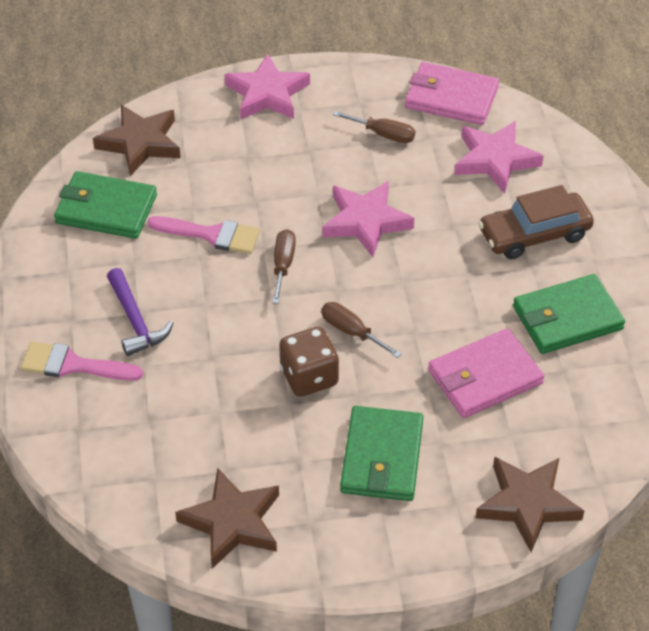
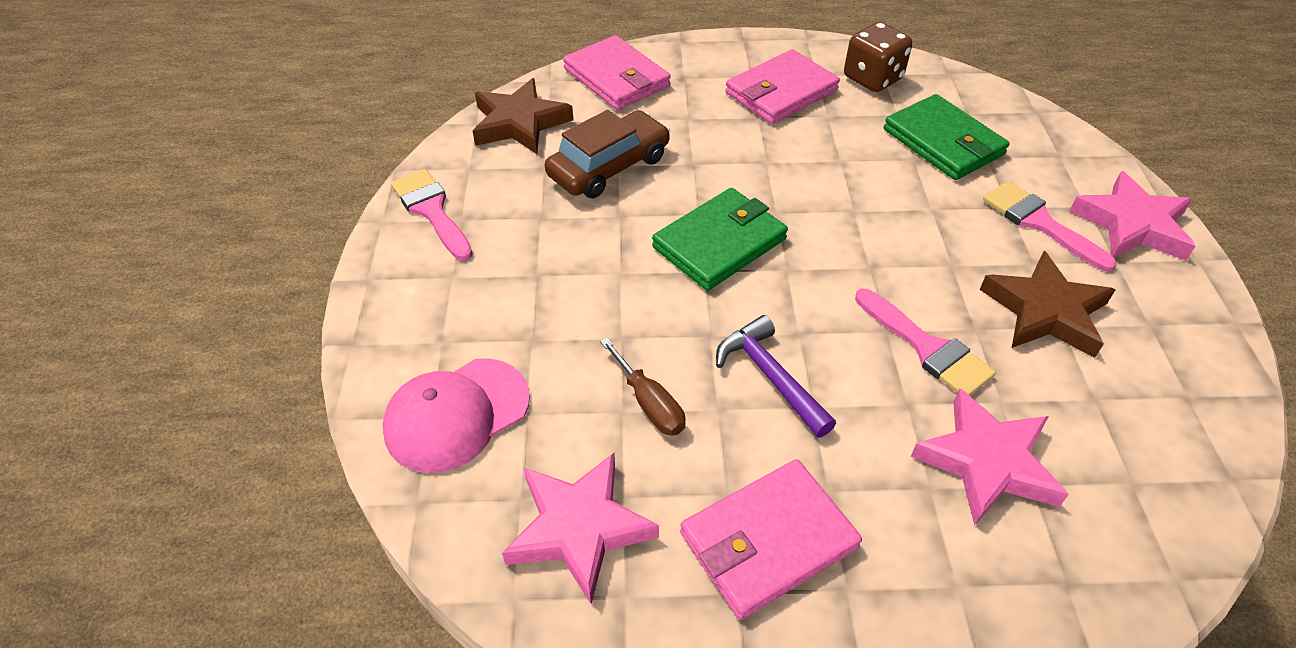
brown screwdriver: 3 -> 1
brown star: 3 -> 2
green wallet: 3 -> 2
pink brush: 2 -> 3
pink cap: 0 -> 1
pink wallet: 2 -> 3

